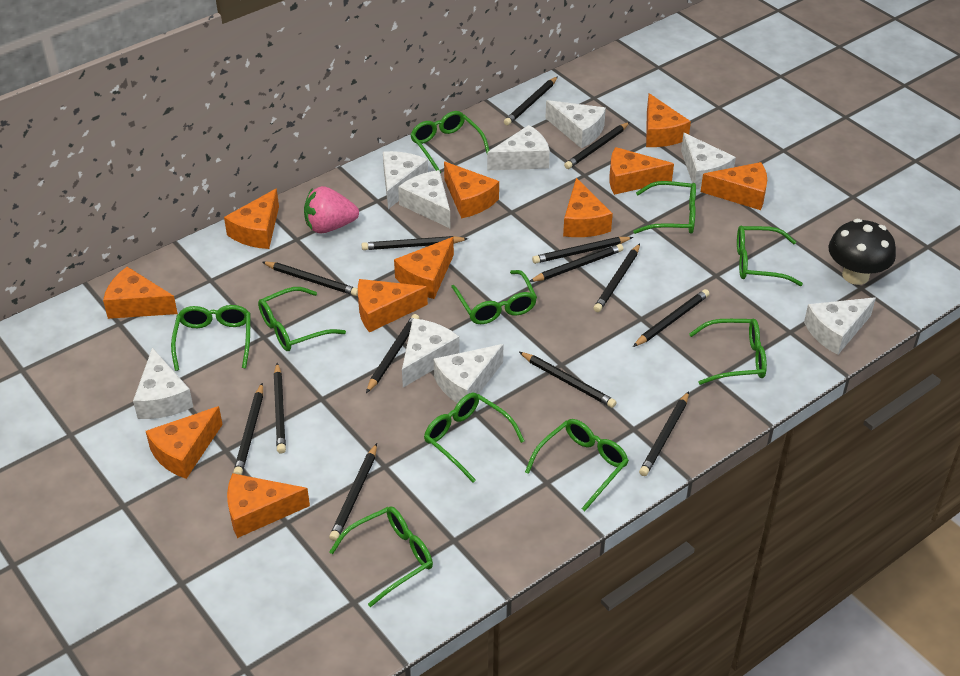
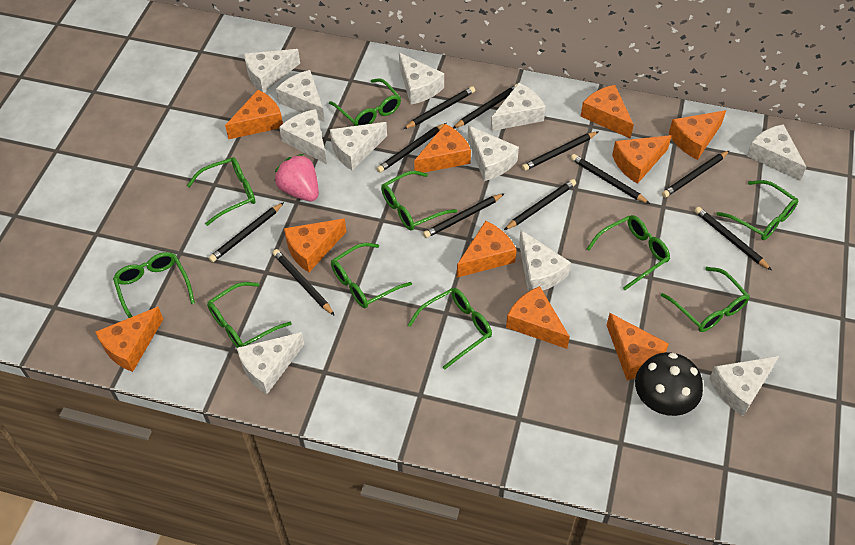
black pencil: 14 -> 11
orange cheese: 11 -> 10
white cheese: 9 -> 11

